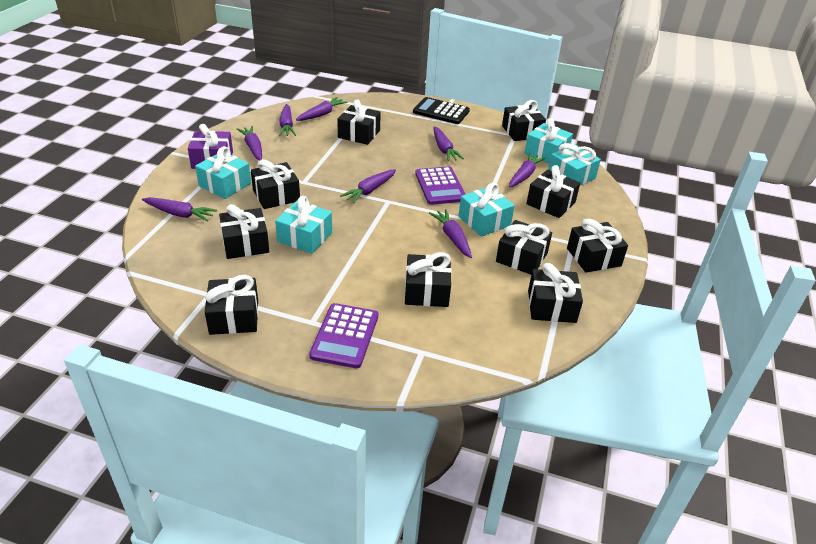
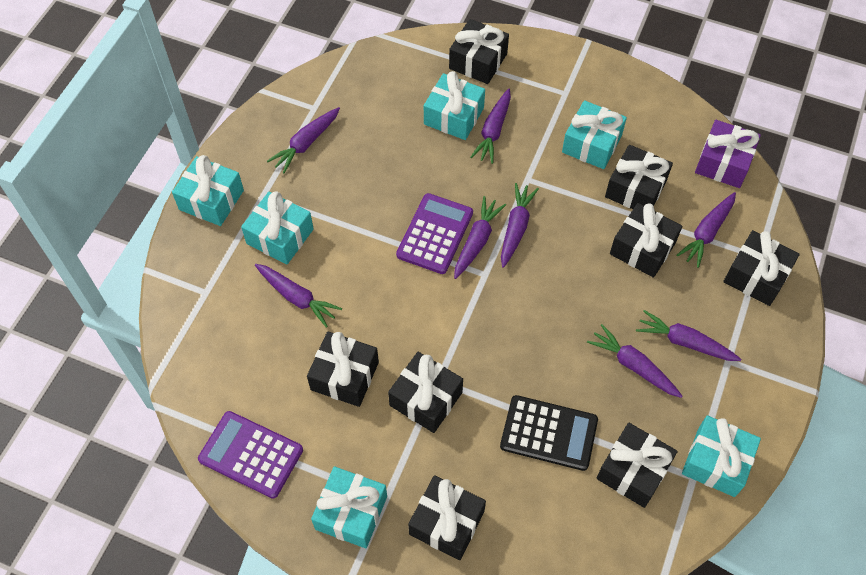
black gift: 10 -> 8
turquoise gift: 5 -> 6

